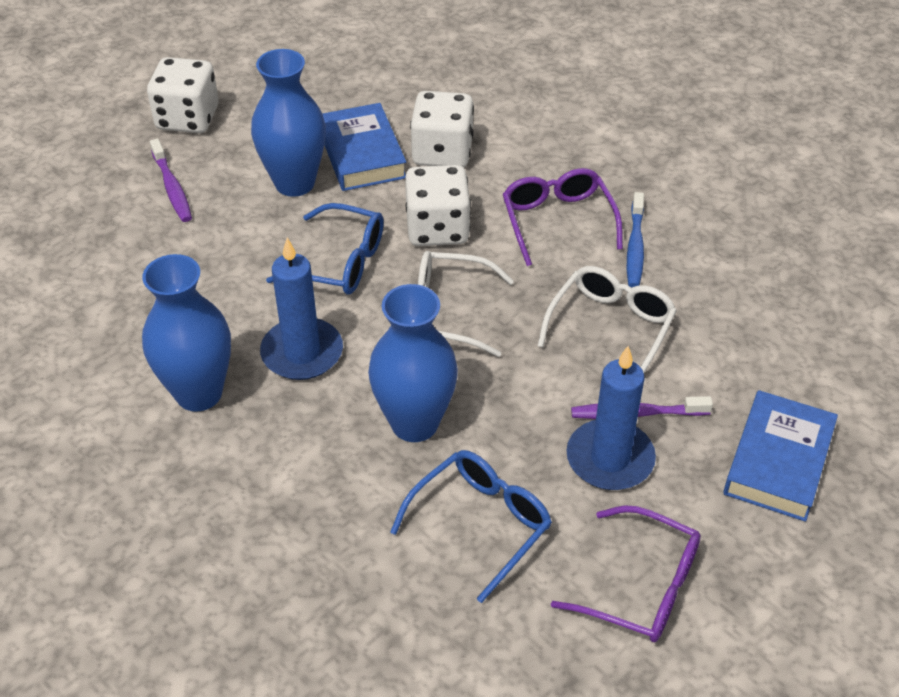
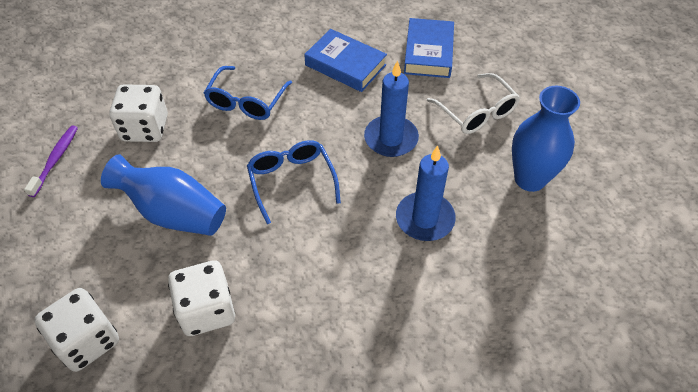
blue toothbrush: 1 -> 0
blue vase: 3 -> 2
purple glasses: 2 -> 0
purple toothbrush: 2 -> 1
white glasses: 2 -> 1

